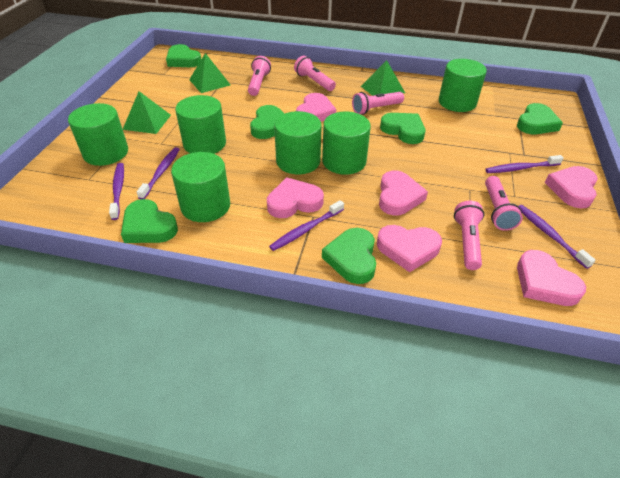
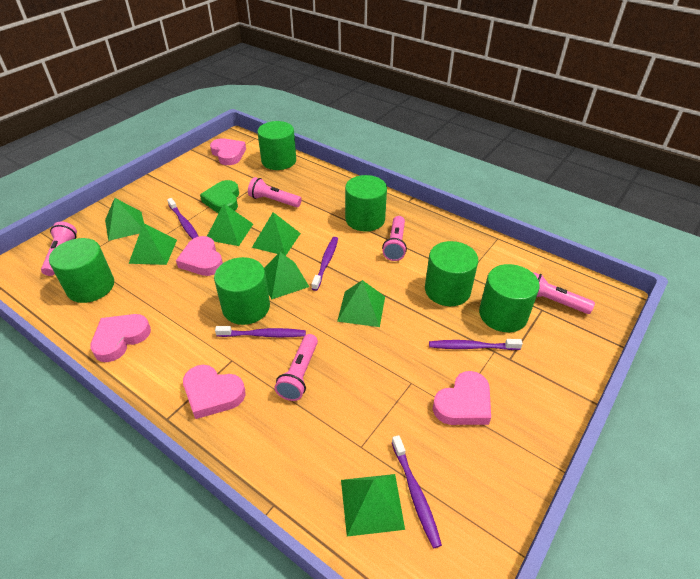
green heart: 6 -> 1
green pyramid: 3 -> 7
pink heart: 6 -> 5

